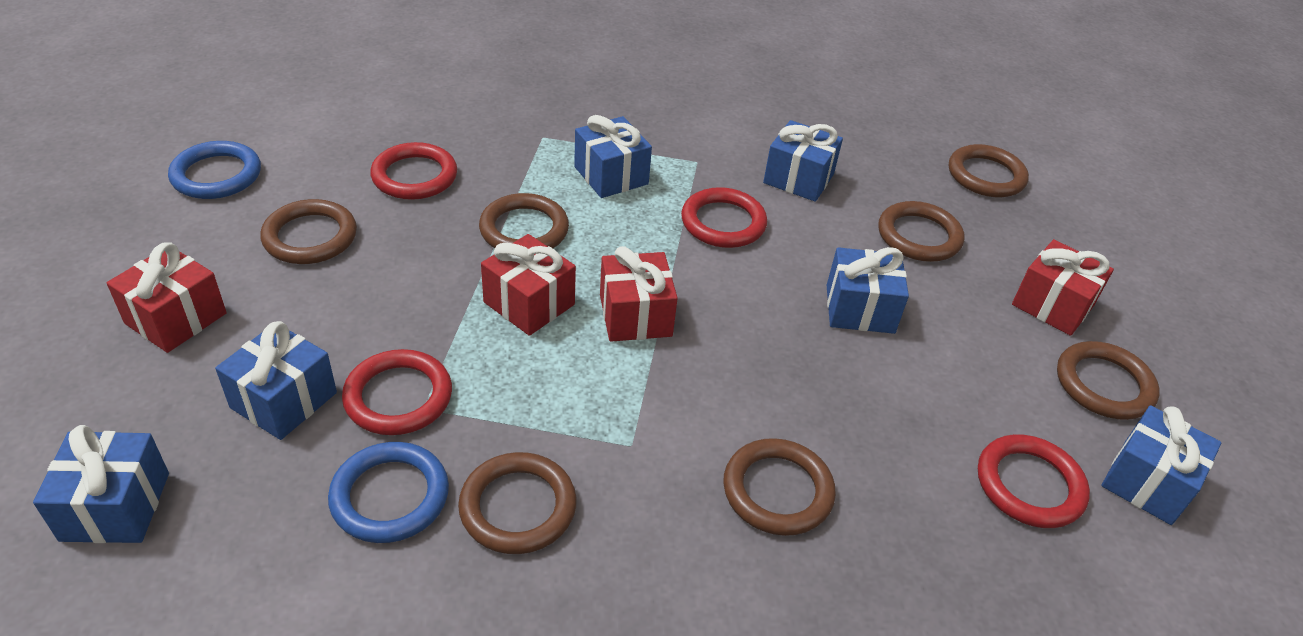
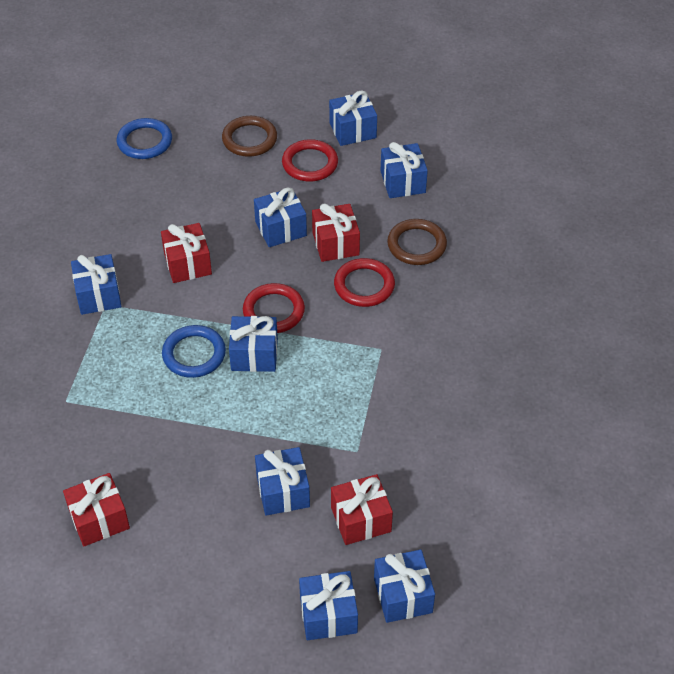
blue gift: 6 -> 8
brown ring: 7 -> 2
red ring: 4 -> 3

